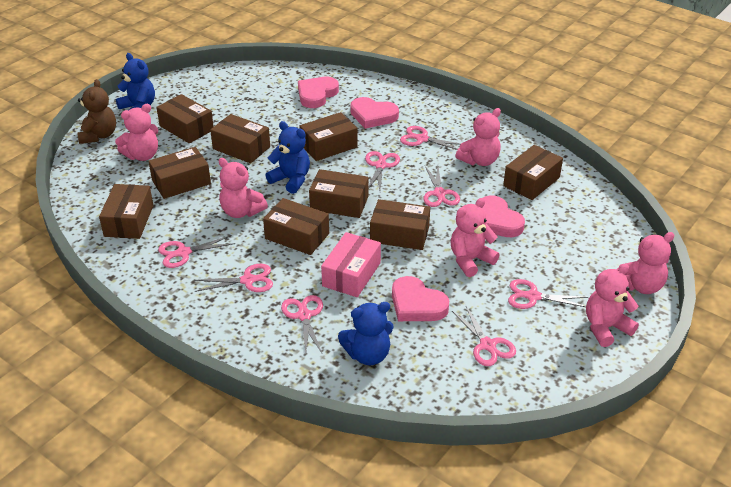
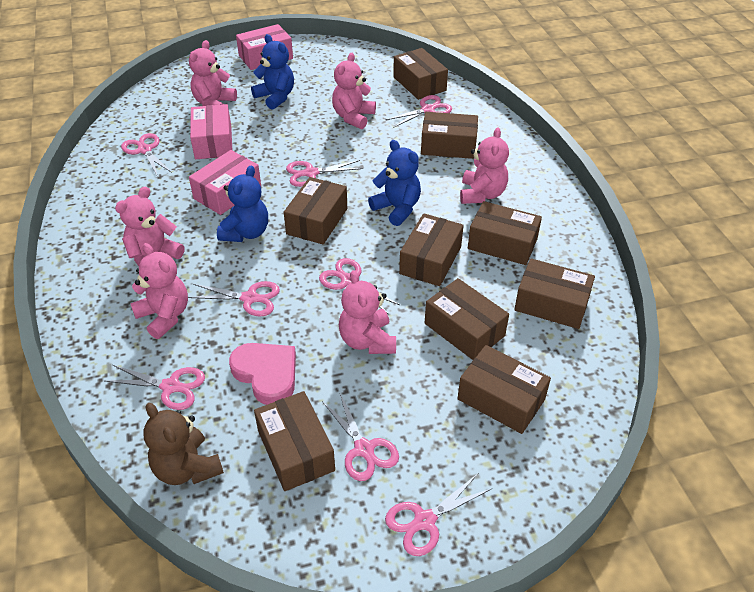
pink box: 1 -> 3
pink heart: 4 -> 1

